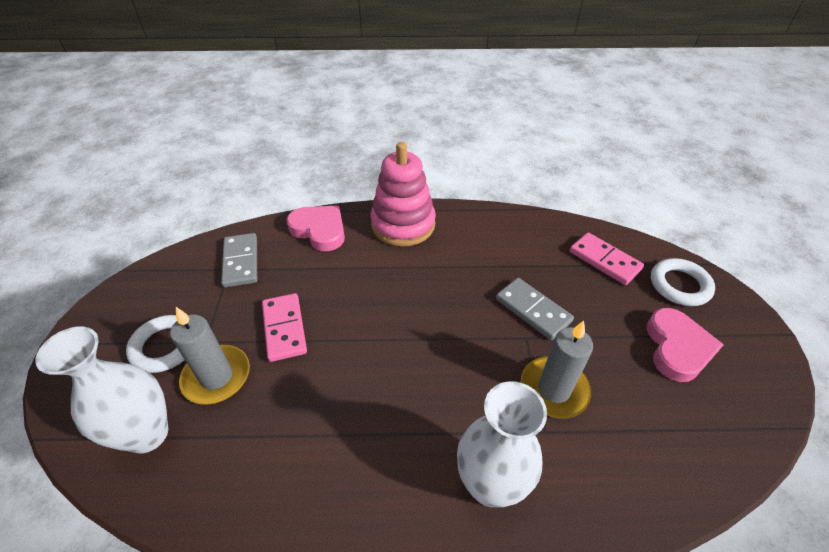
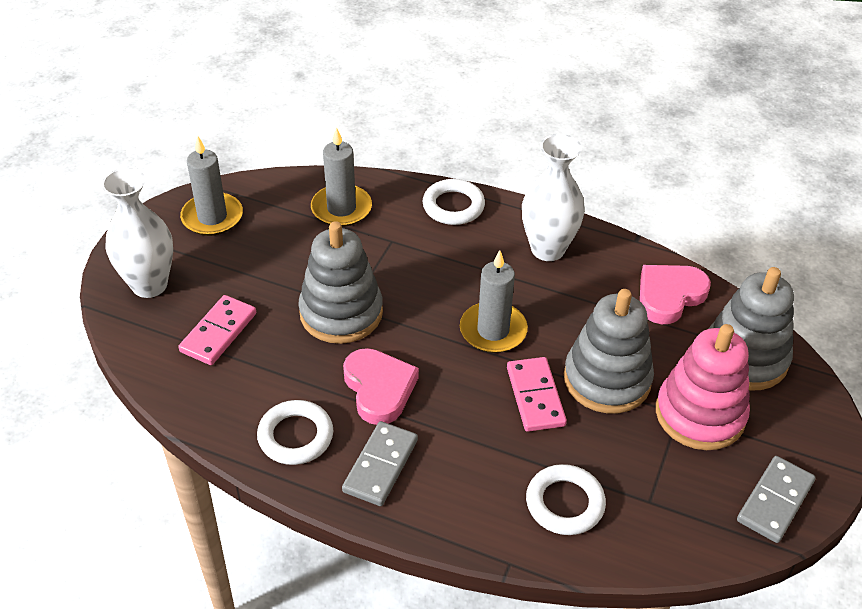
grey candle: 2 -> 3
grey stacking toy: 0 -> 3
white ring: 2 -> 3

